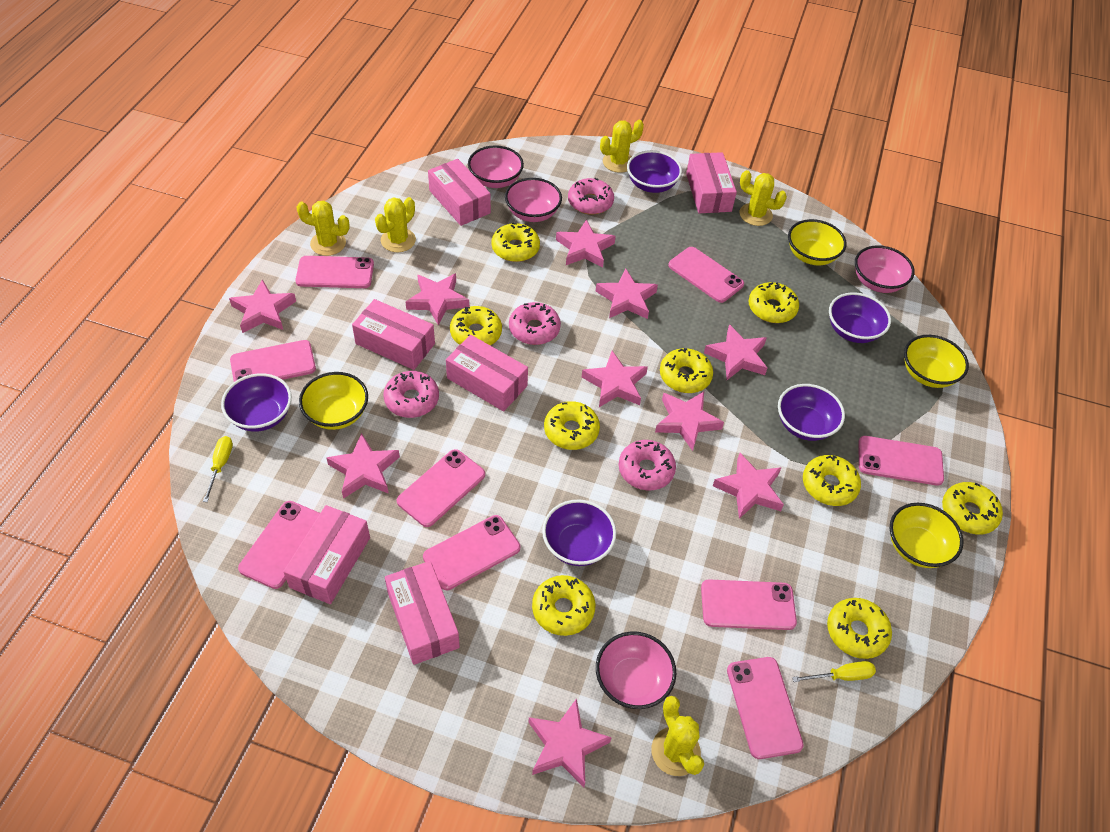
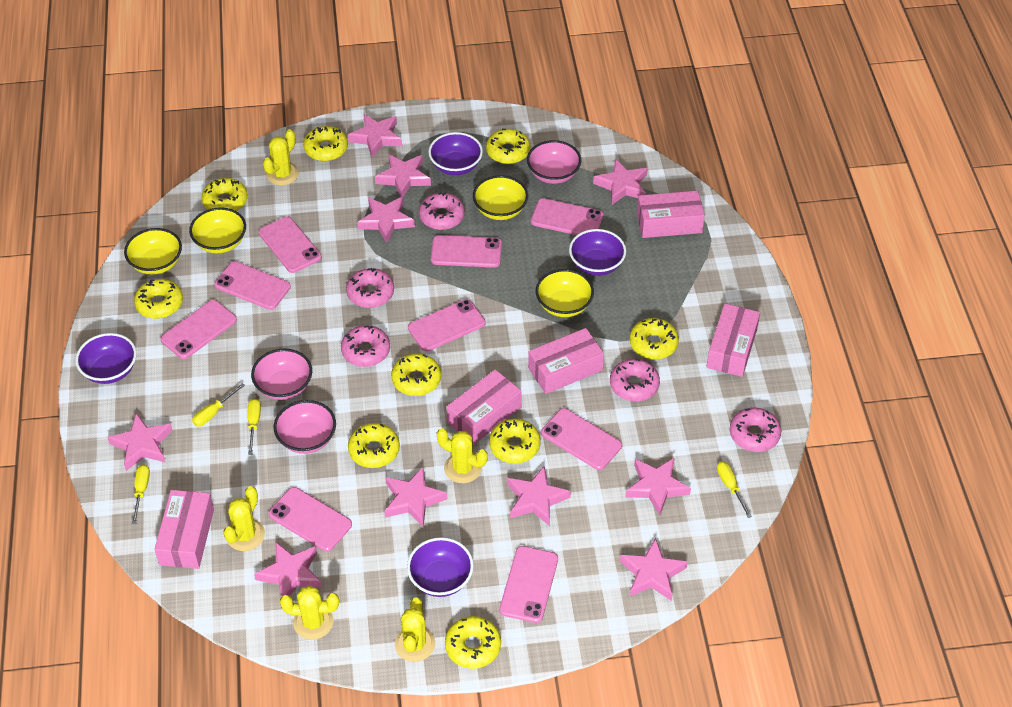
pink bowl: 4 -> 3
pink box: 6 -> 5
pink donut: 4 -> 5
purple bowl: 5 -> 4
yellow screwdriver: 2 -> 4

